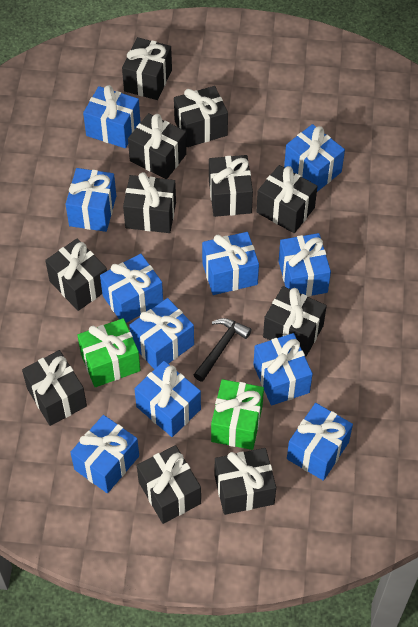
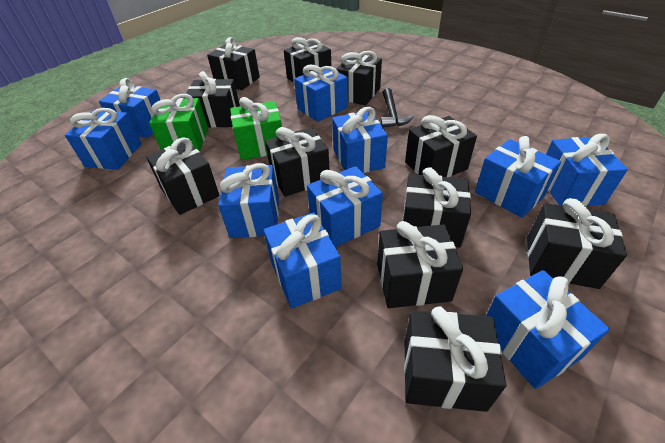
blue gift: 11 -> 10

